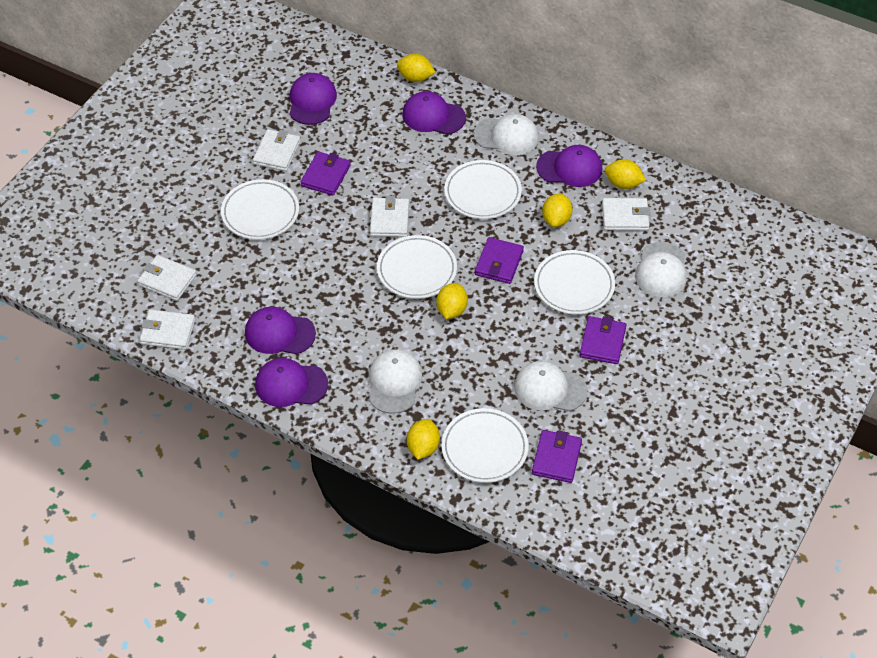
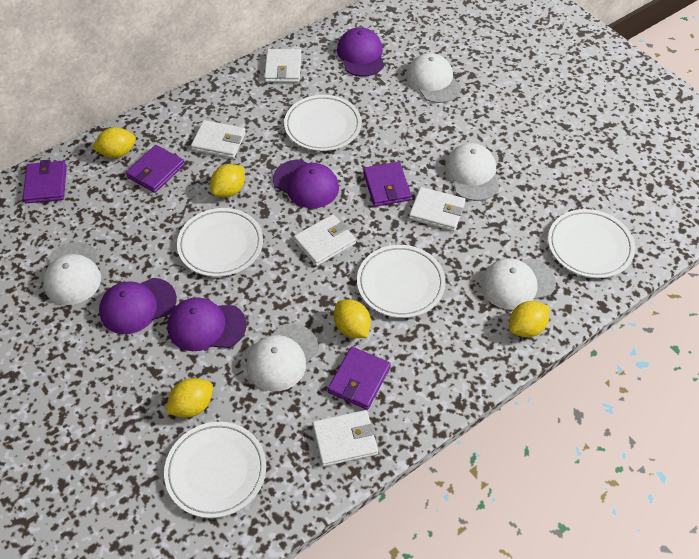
purple cap: 5 -> 4
white cap: 4 -> 5

